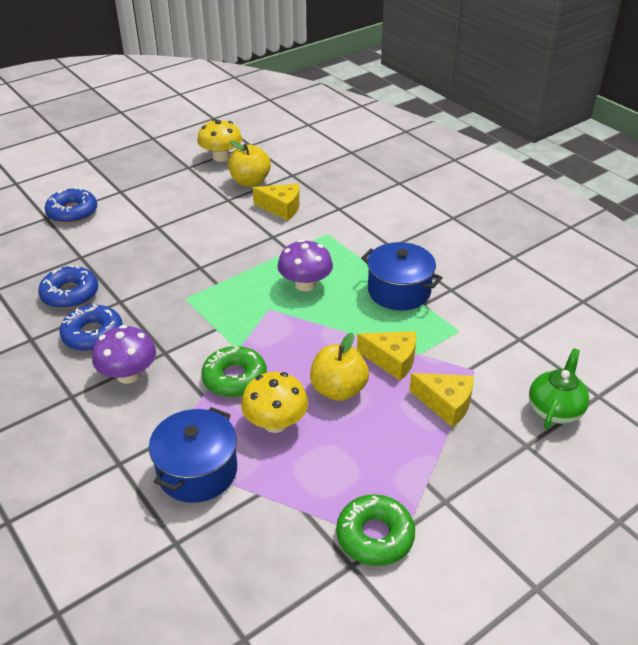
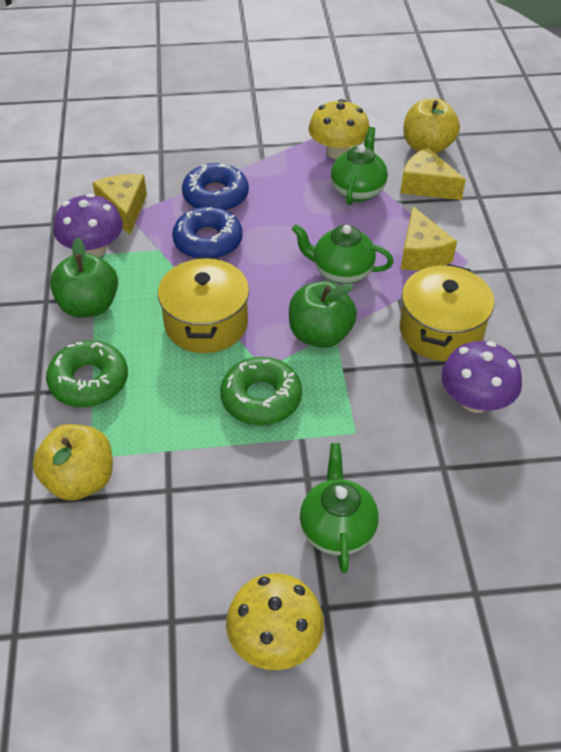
blue donut: 3 -> 2
blue pot: 2 -> 0
green apple: 0 -> 2
green teapot: 1 -> 3
yellow pot: 0 -> 2

